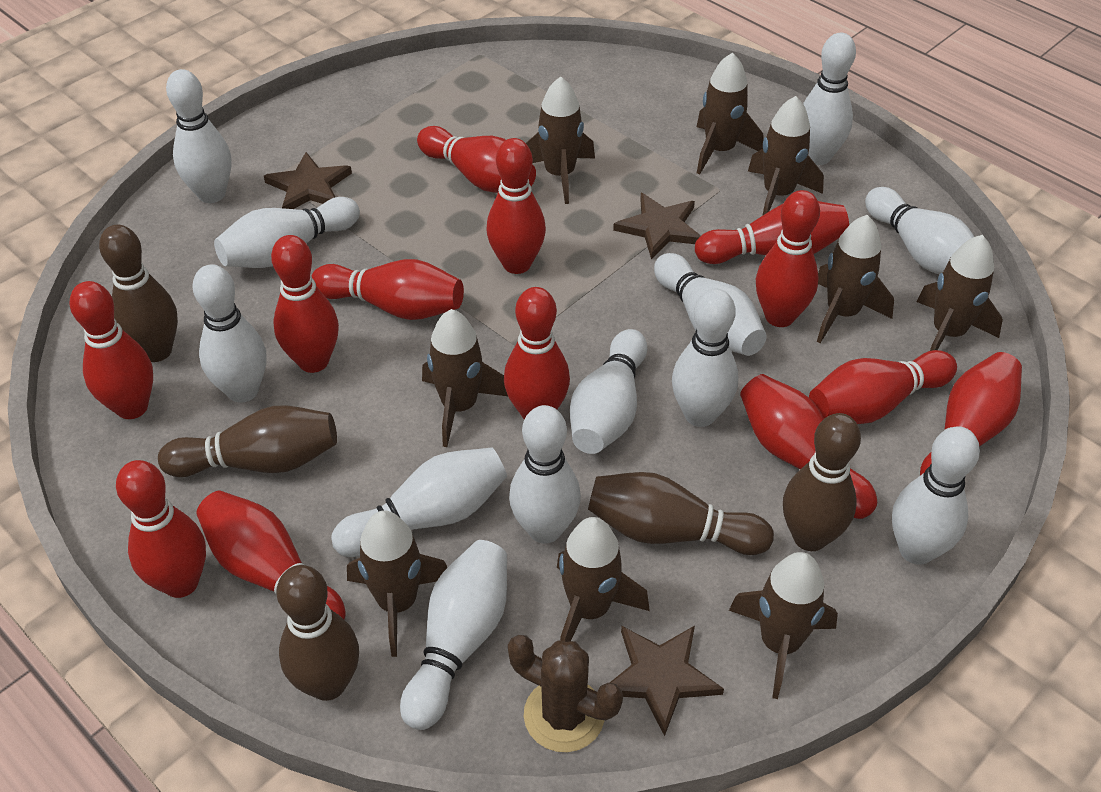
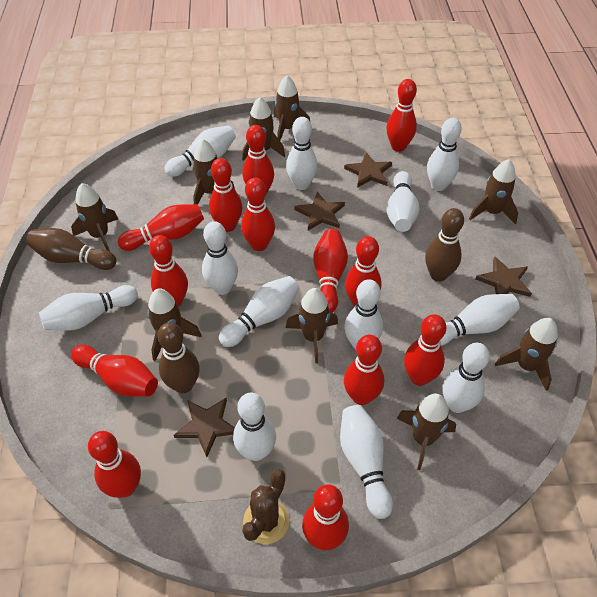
brown bowling pin: 5 -> 3
brown star: 3 -> 4

